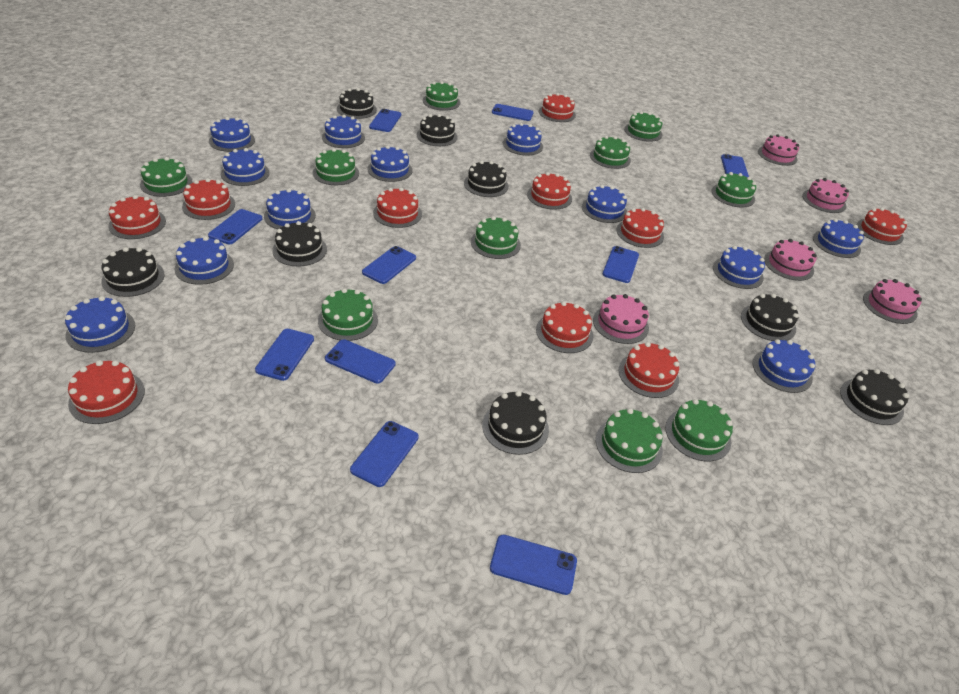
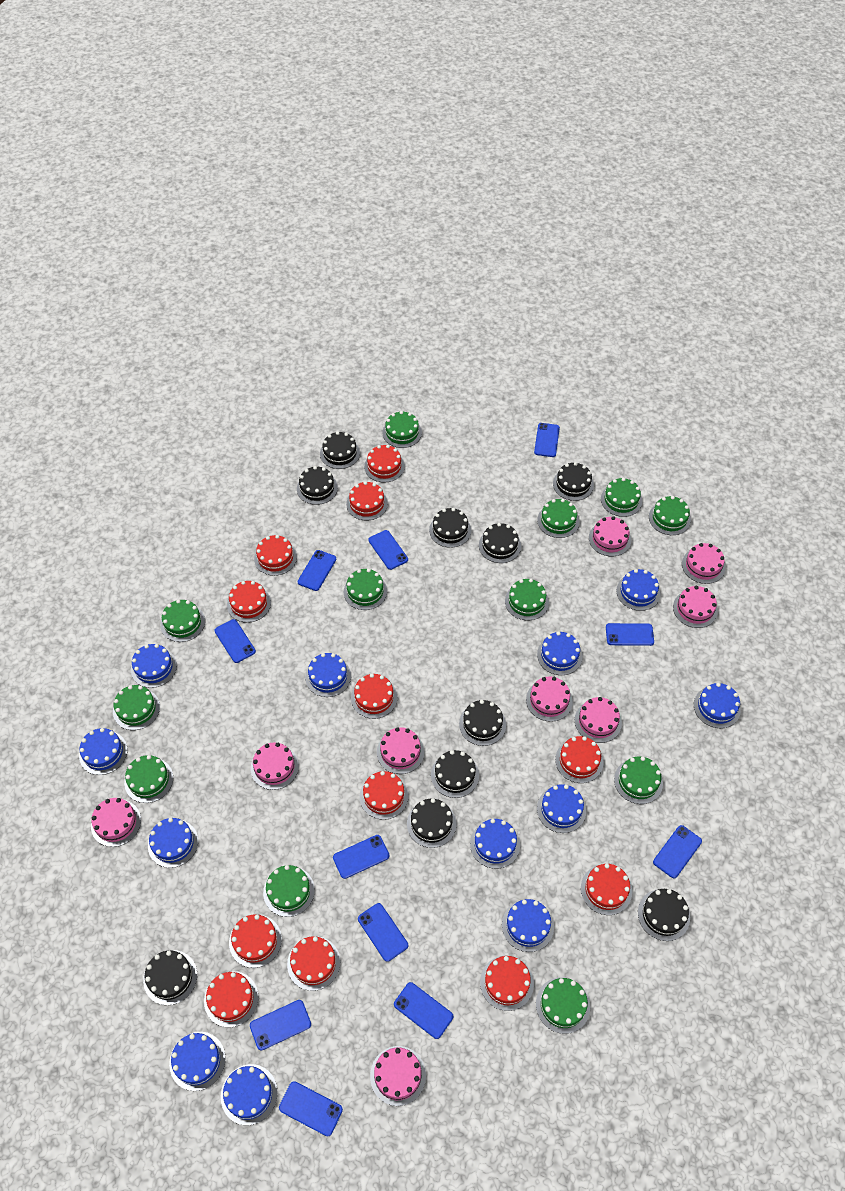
black cake: 8 -> 10
blue phone: 10 -> 11
green cake: 10 -> 12
pink cake: 5 -> 9
red cake: 10 -> 12

